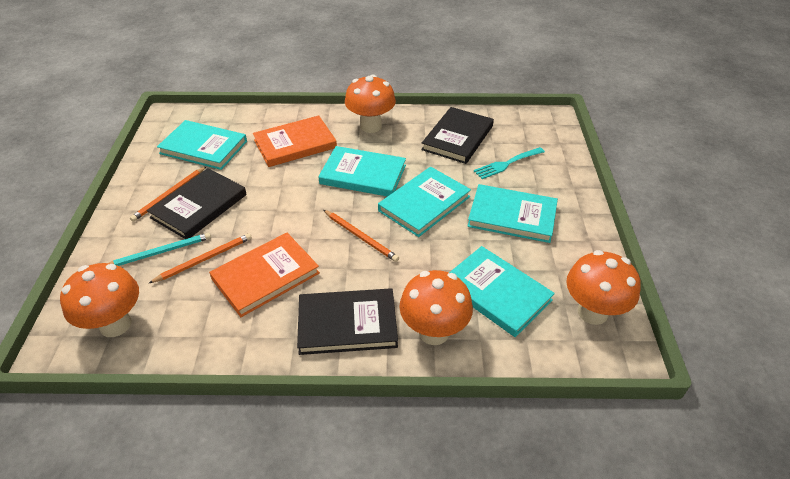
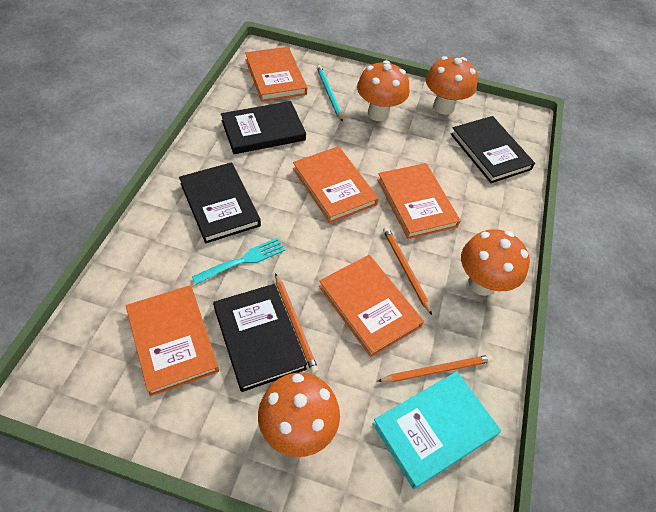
black book: 3 -> 4
orange book: 2 -> 5
turquoise book: 5 -> 1

